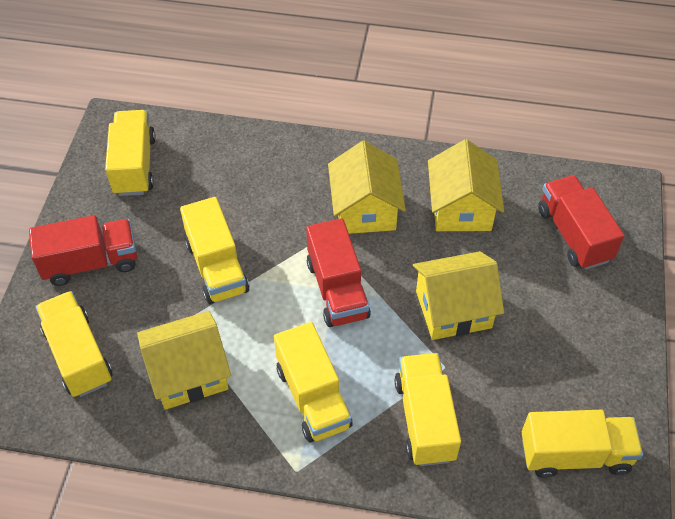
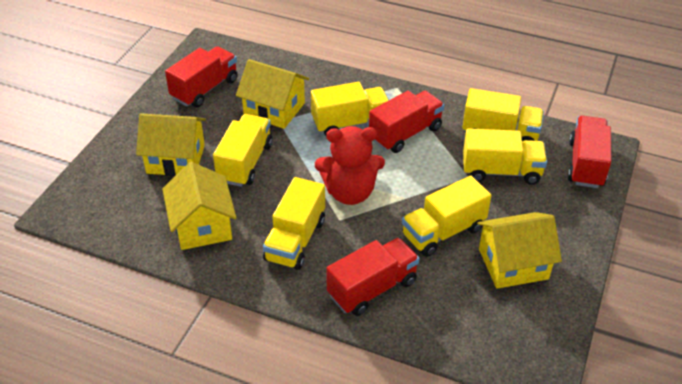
red teddy bear: 0 -> 1
red truck: 3 -> 4

